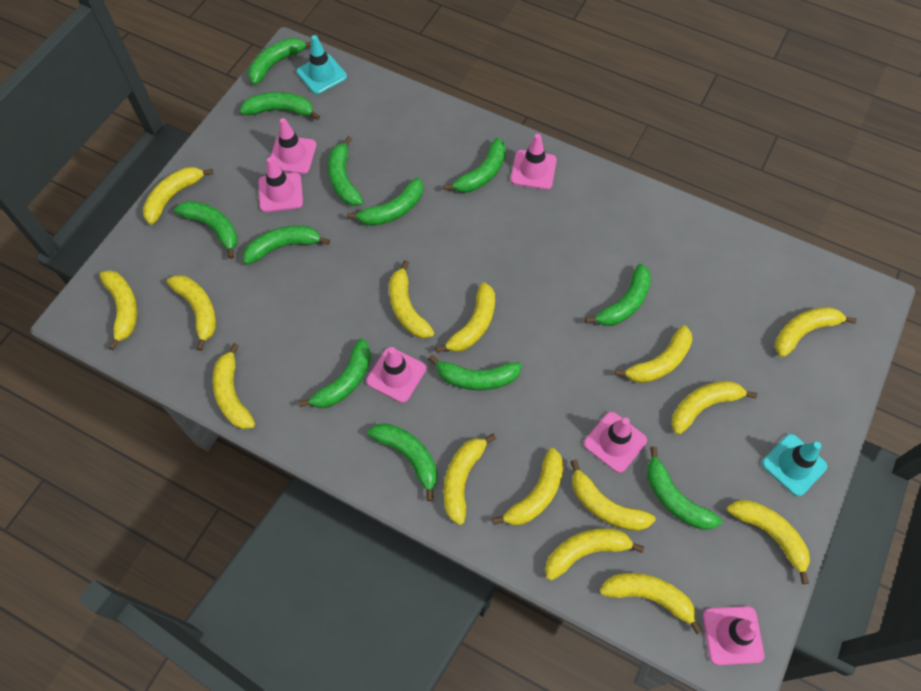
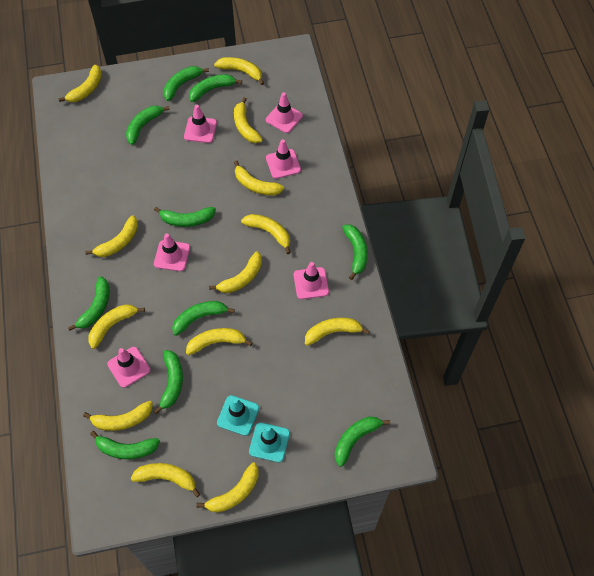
green banana: 12 -> 10
yellow banana: 15 -> 13

